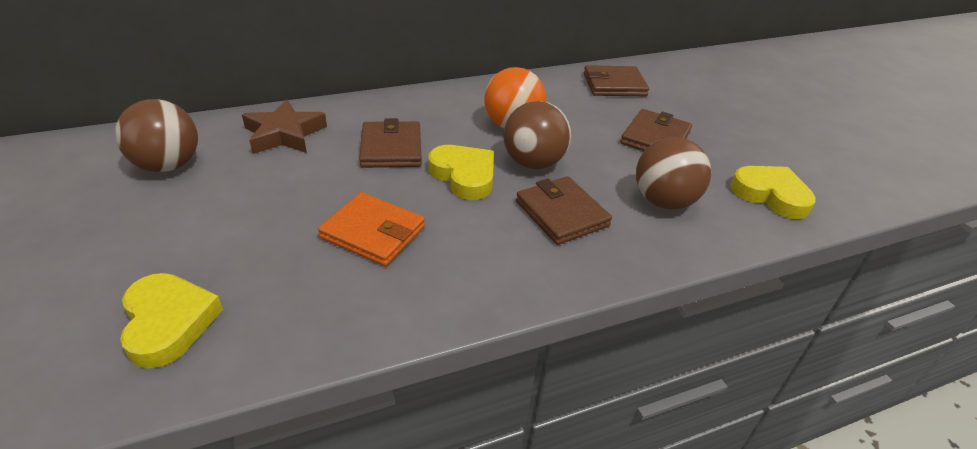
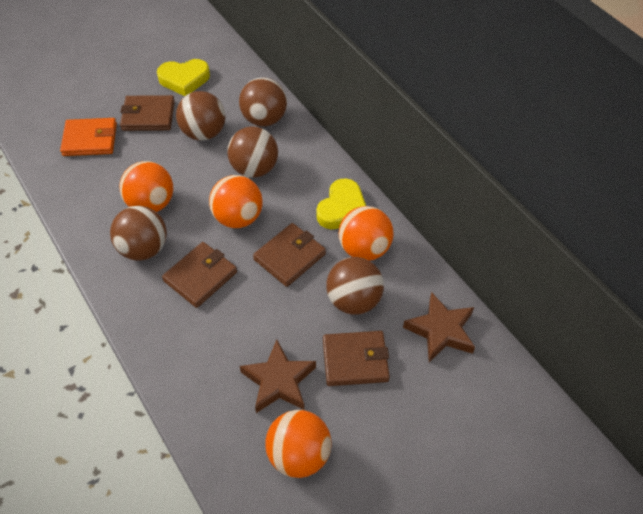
brown ball: 3 -> 5
brown star: 1 -> 2
orange ball: 1 -> 4
yellow heart: 3 -> 2

